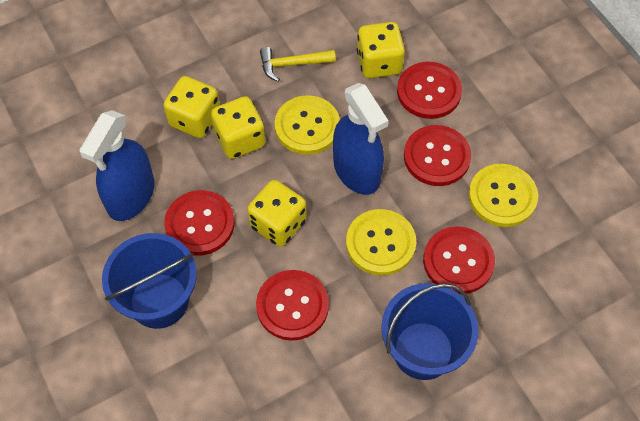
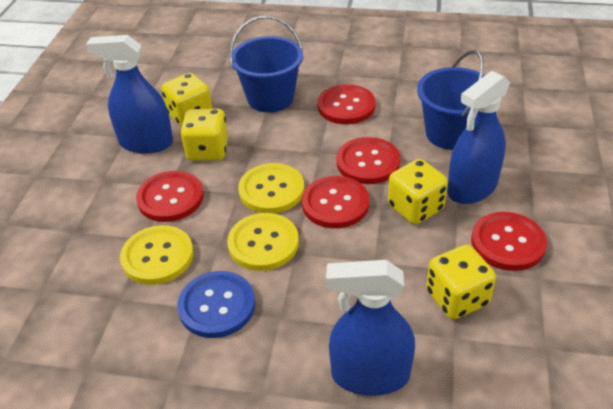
blue button: 0 -> 1
blue spray bottle: 2 -> 3
yellow hammer: 1 -> 0

